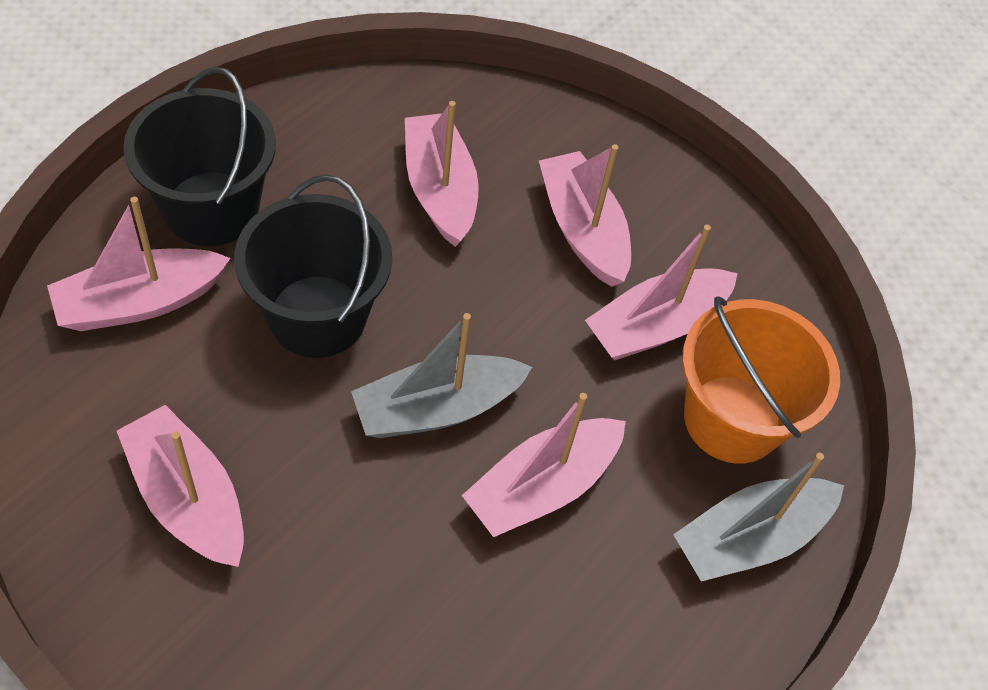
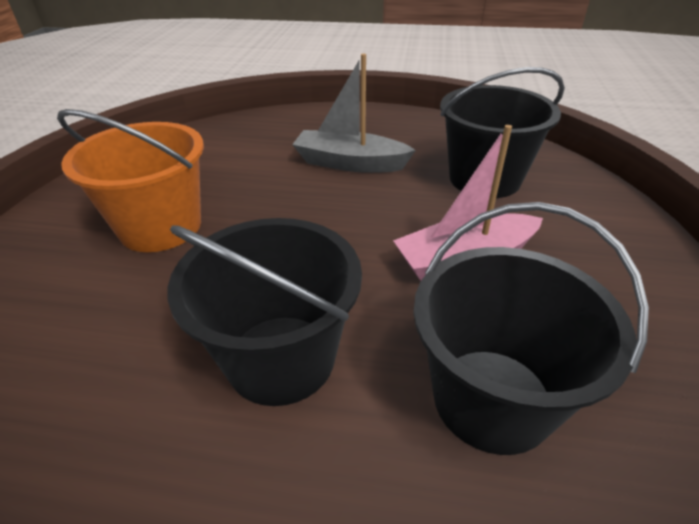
black bucket: 2 -> 3
grey boat: 2 -> 1
pink boat: 6 -> 1

